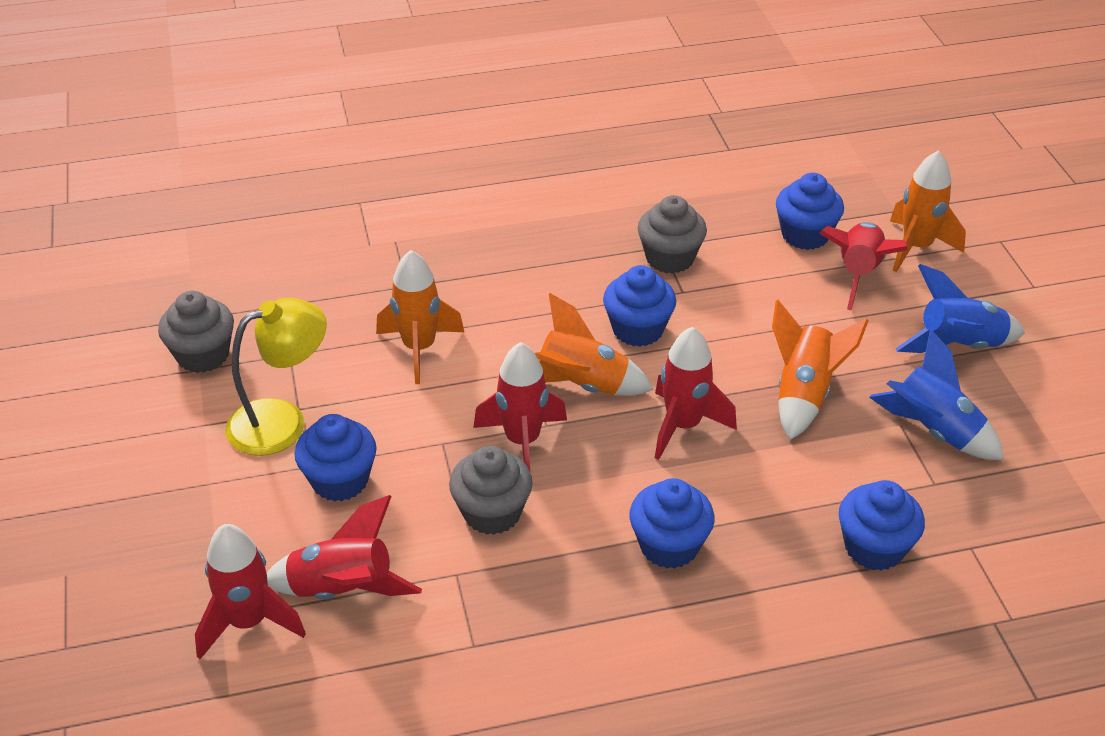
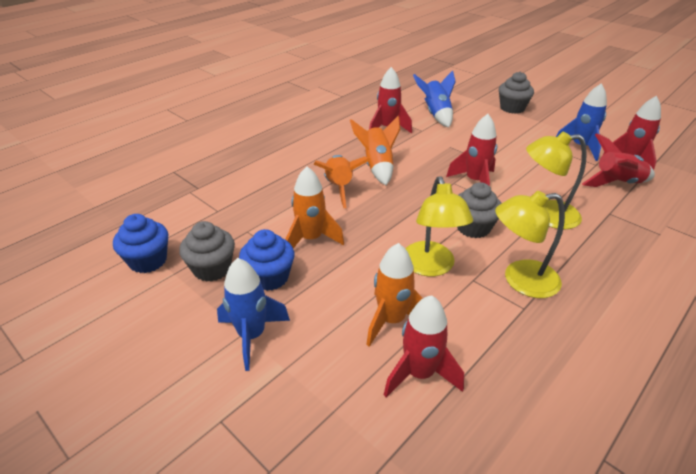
blue cupcake: 5 -> 2
blue rocket: 2 -> 3
yellow lamp: 1 -> 3

